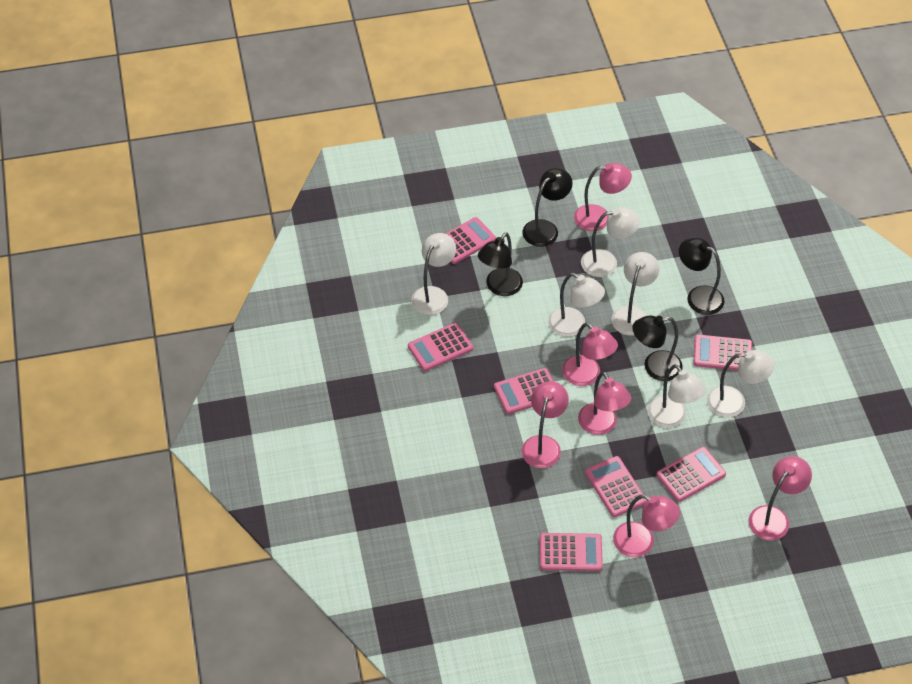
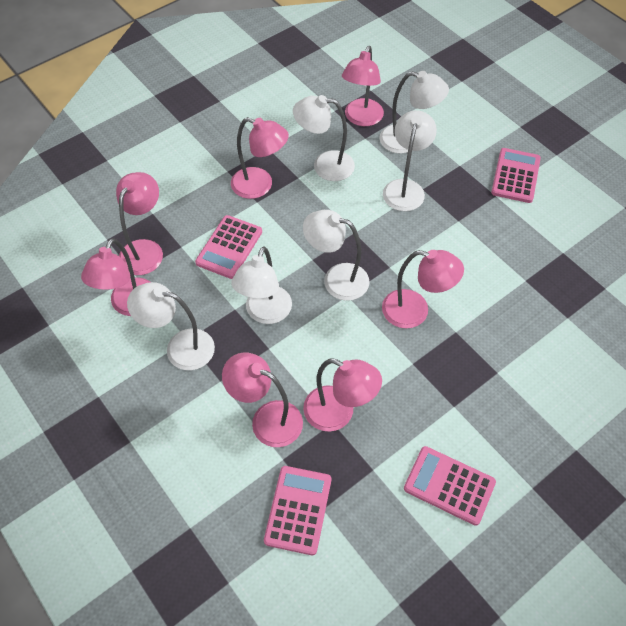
black lamp: 4 -> 0
pink calculator: 7 -> 4
pink lamp: 6 -> 7

